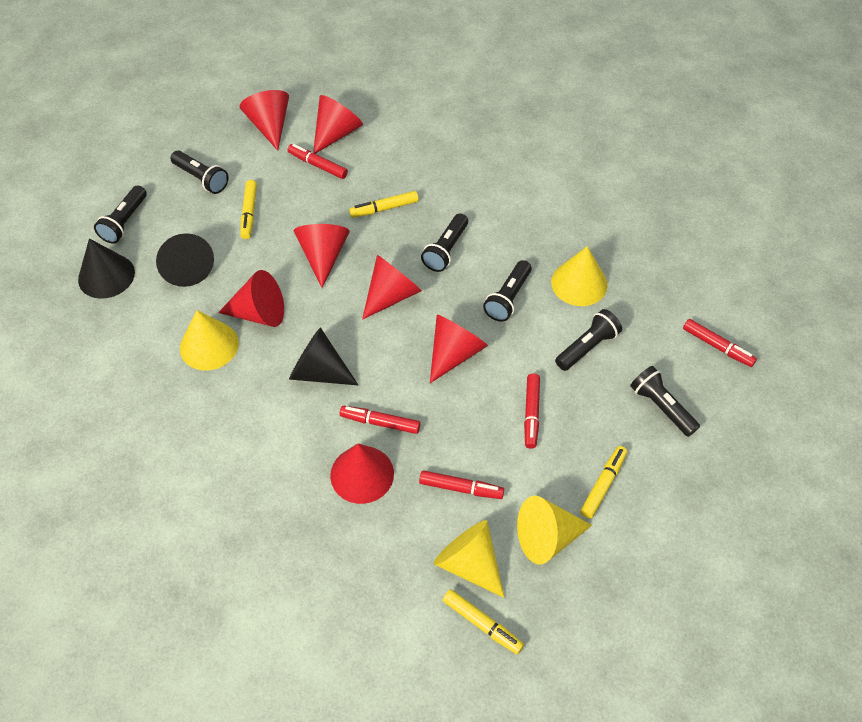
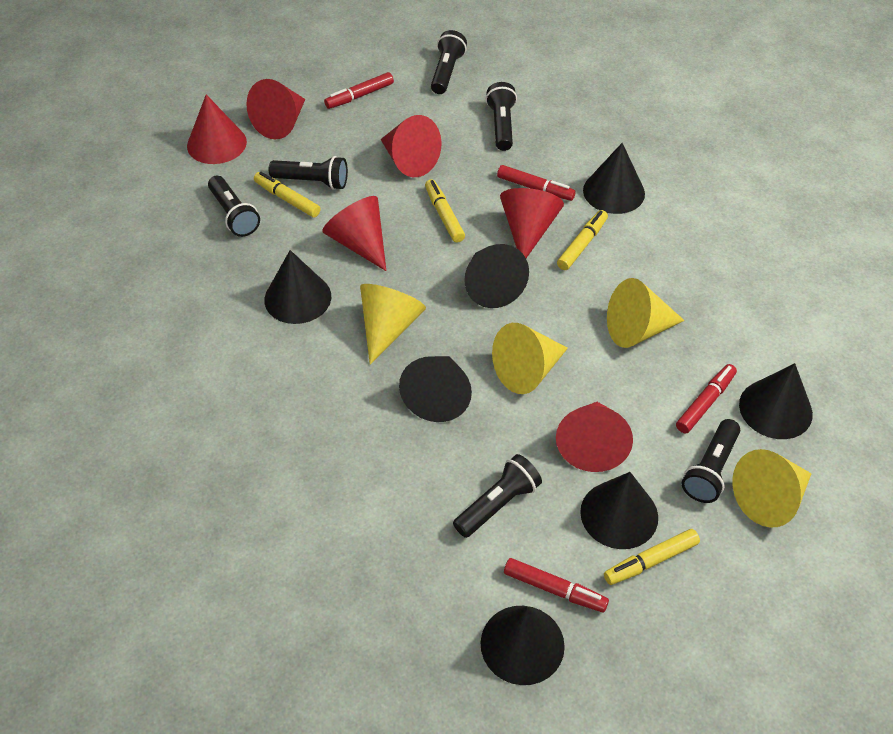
black cone: 3 -> 7
red cone: 7 -> 6
red marker: 5 -> 4

